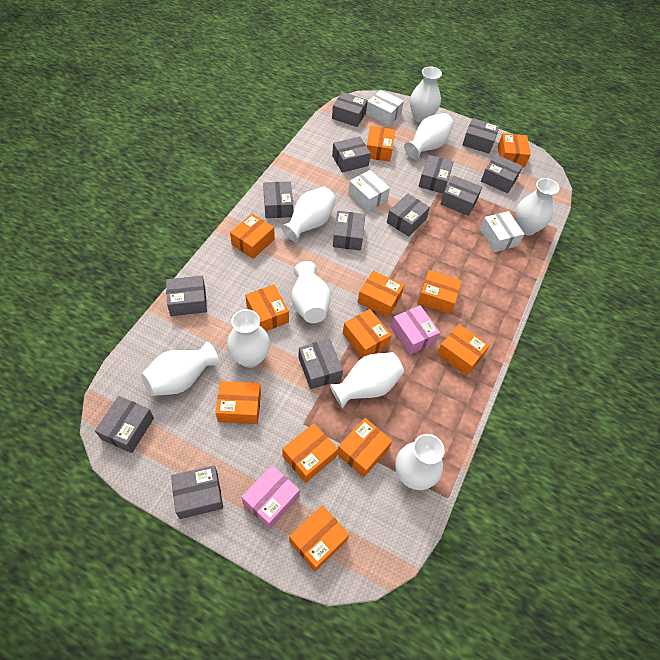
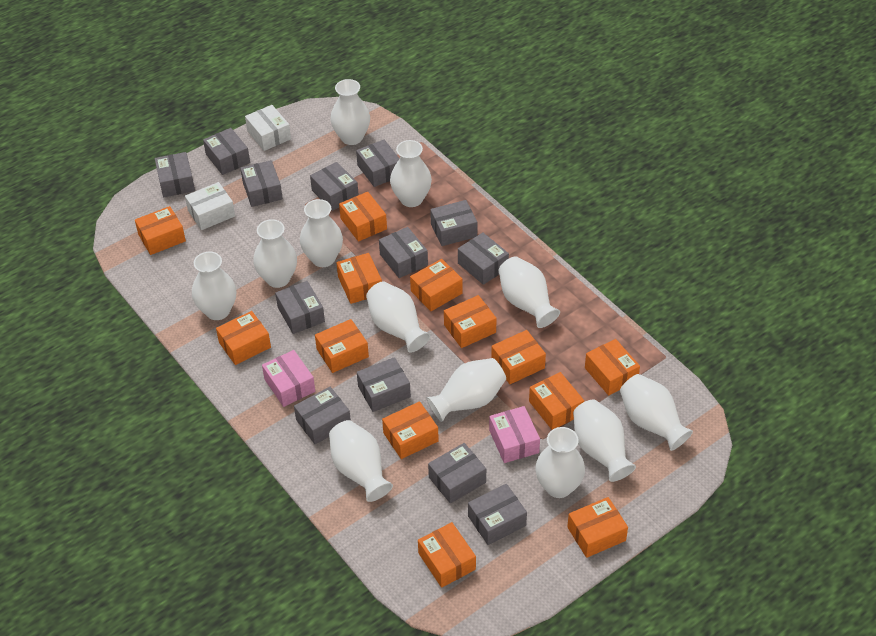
orange box: 12 -> 13
white box: 3 -> 2
white vase: 9 -> 12

